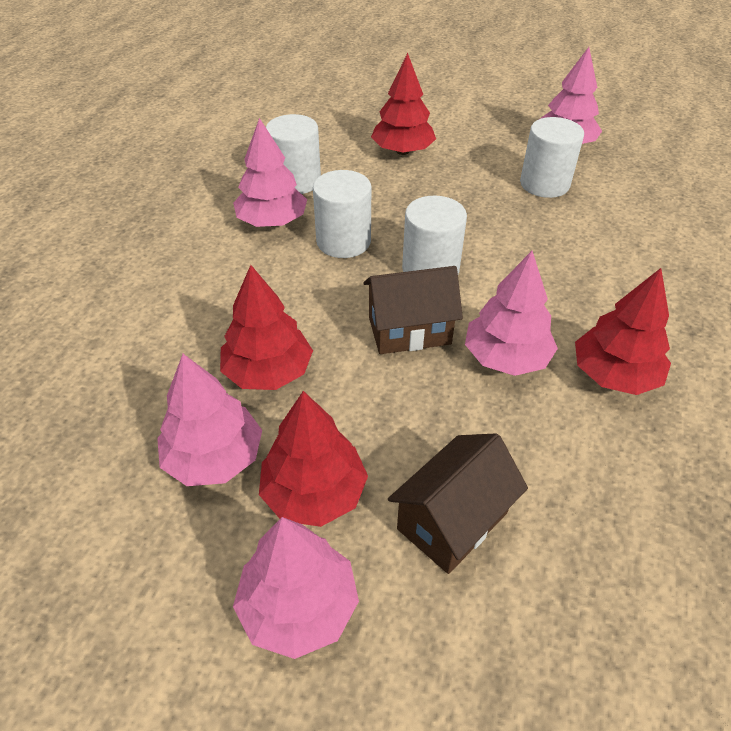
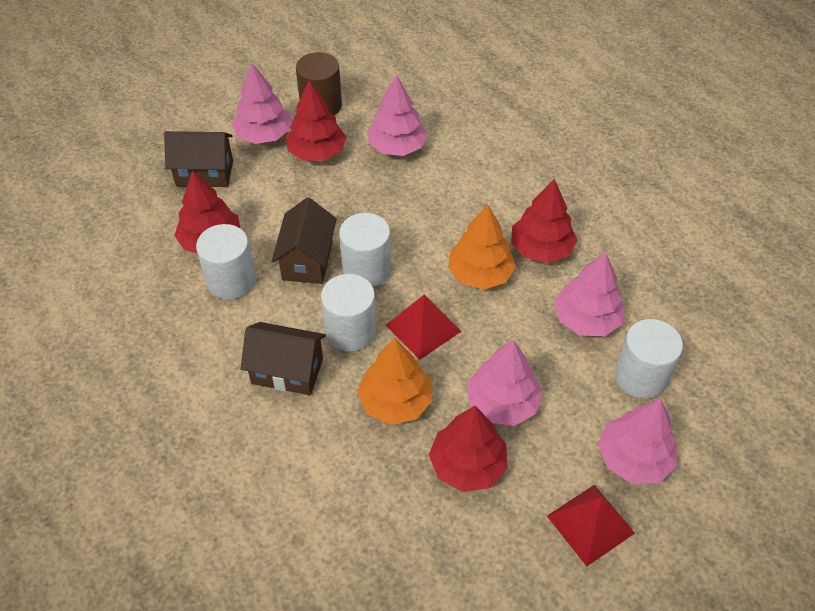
brown cylinder: 0 -> 1
brown house: 2 -> 3
orange tree: 0 -> 2
red pyramid: 0 -> 2

